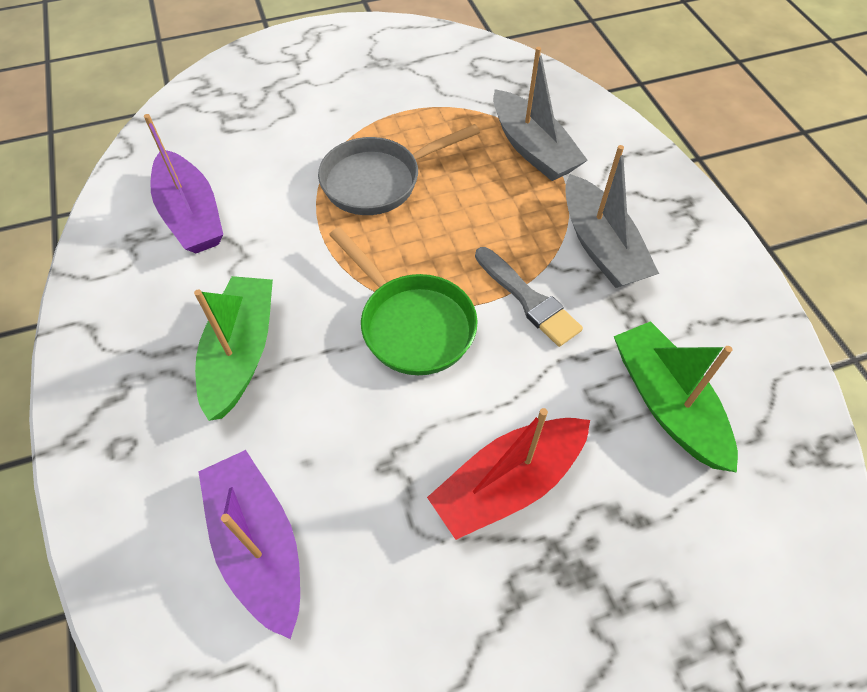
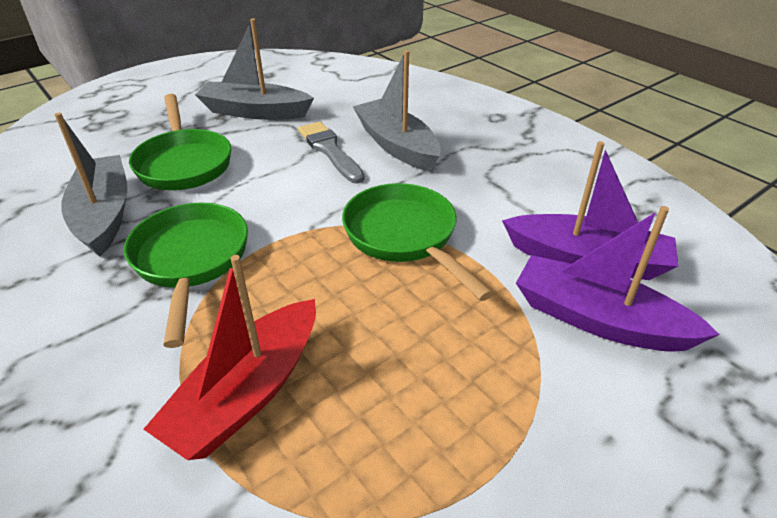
green boat: 2 -> 0
green pan: 1 -> 3
grey boat: 2 -> 3
grey pan: 1 -> 0

